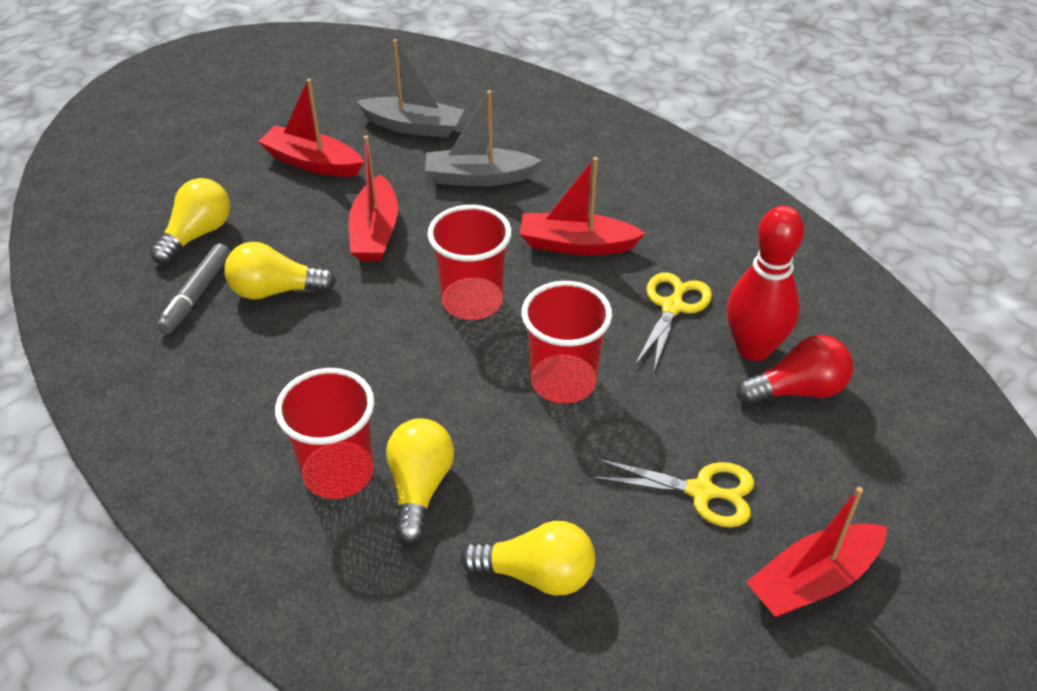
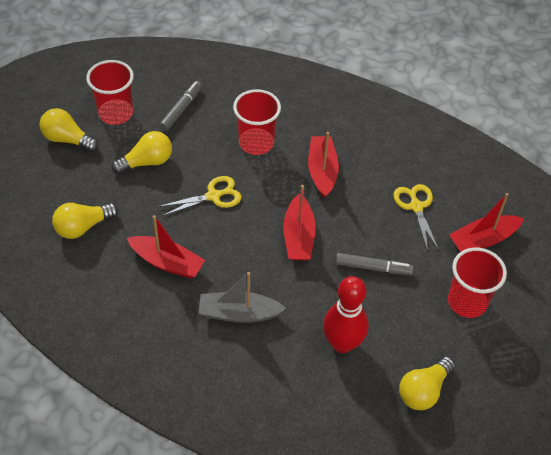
grey boat: 2 -> 1
grey marker: 1 -> 2
red light bulb: 1 -> 0

